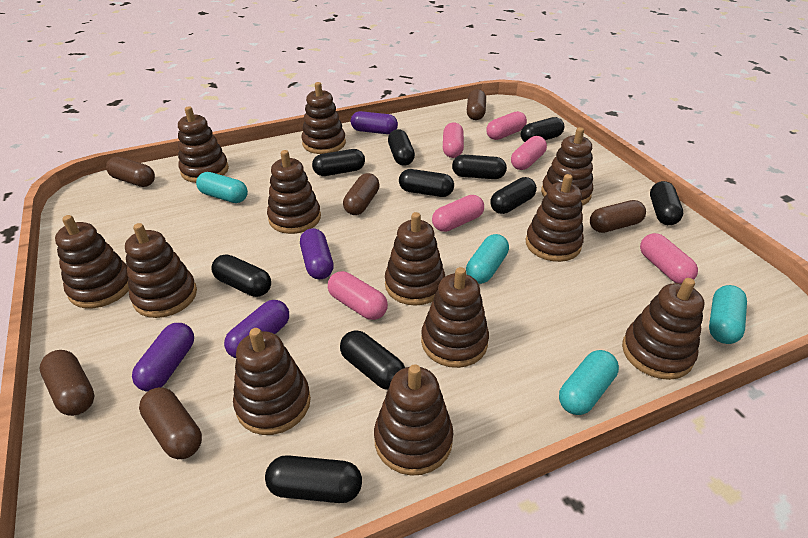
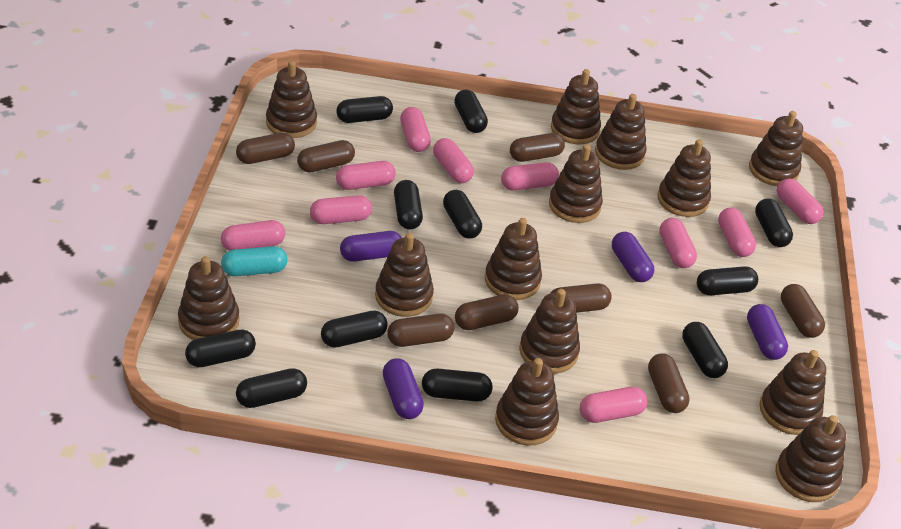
black capsule: 10 -> 11
brown capsule: 6 -> 8
brown stacking toy: 12 -> 13
pink capsule: 6 -> 10
turquoise capsule: 4 -> 1

